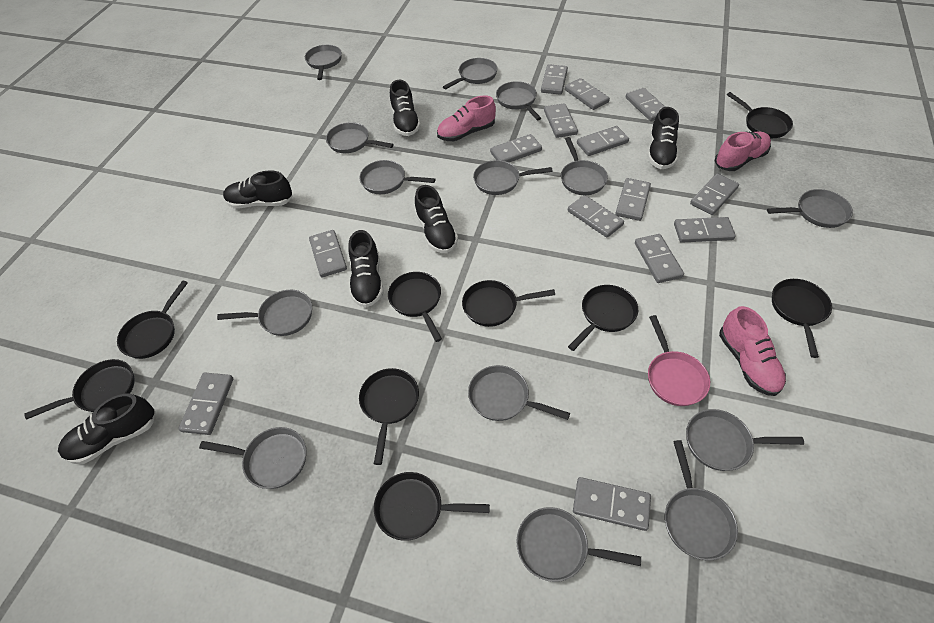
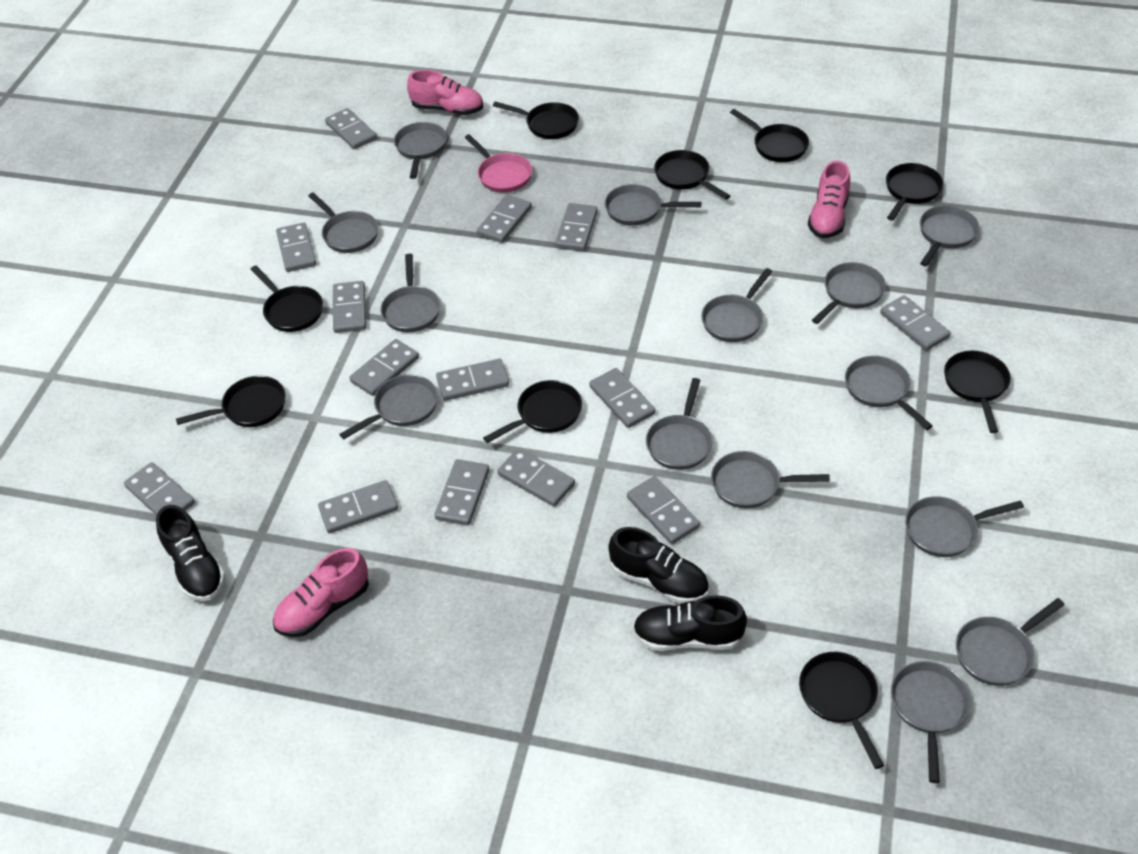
black shoe: 6 -> 3

